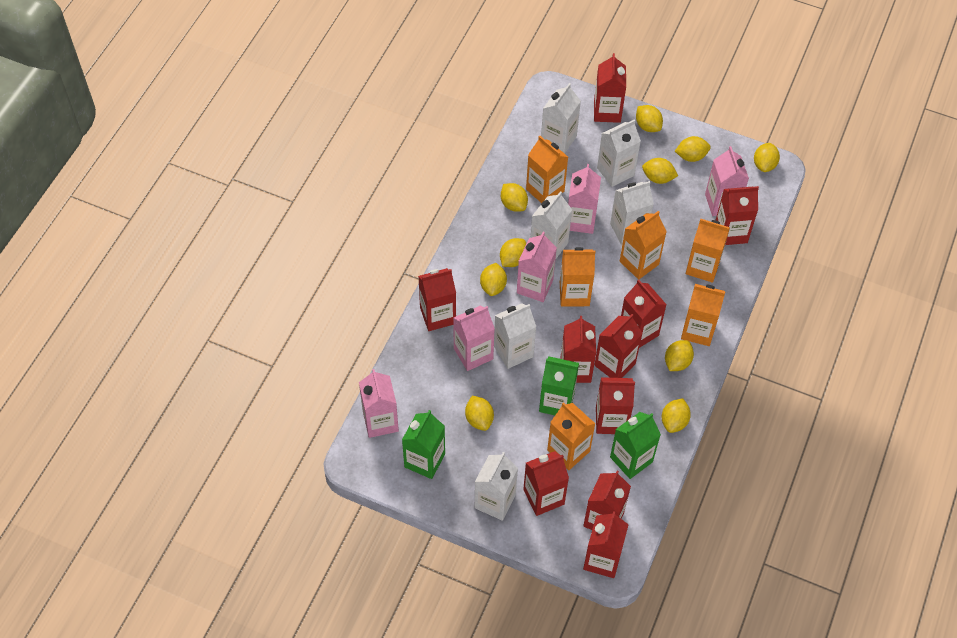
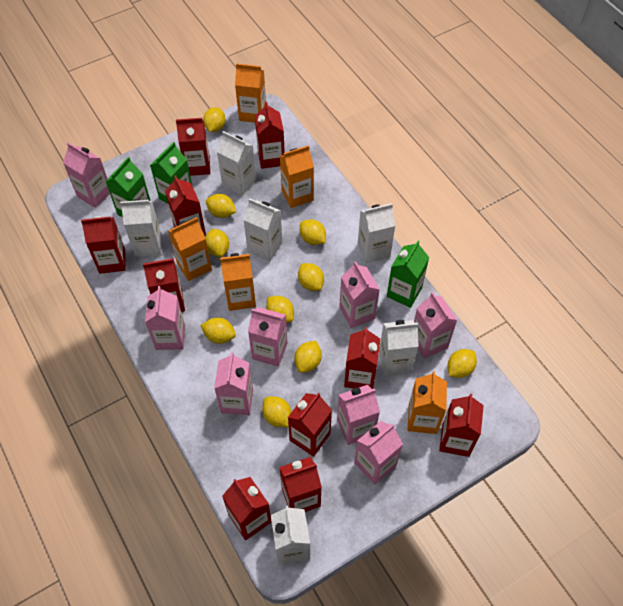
orange carton: 6 -> 5
pink carton: 5 -> 8

